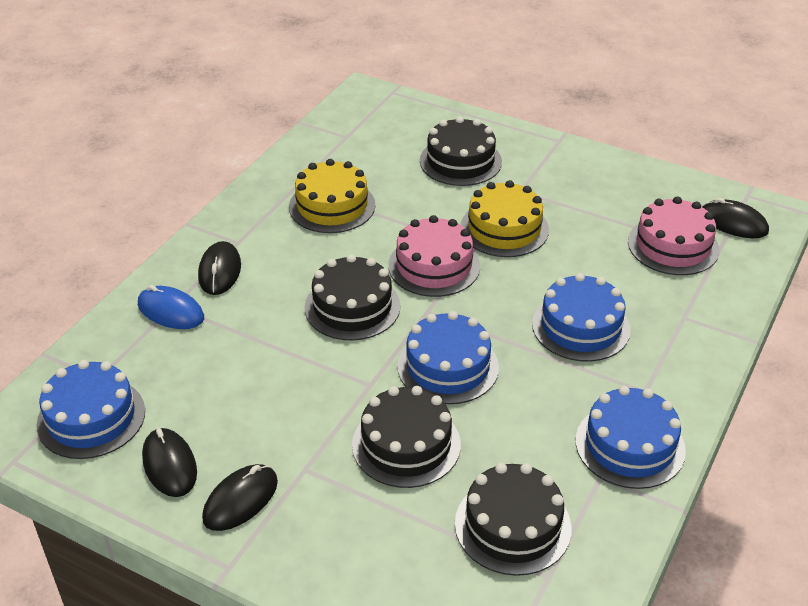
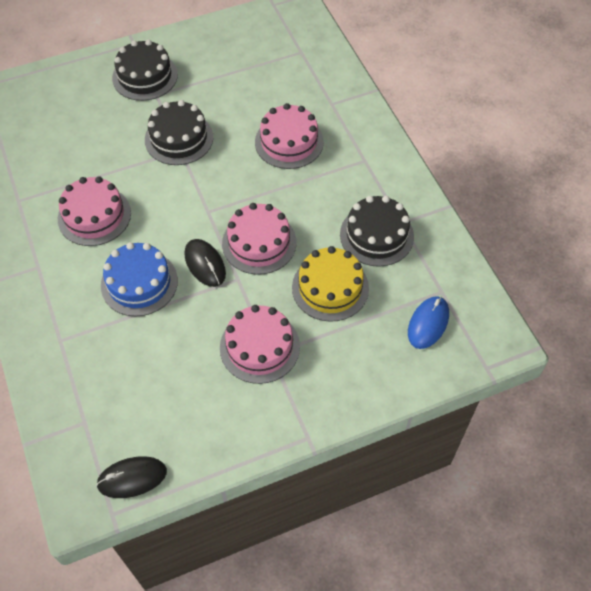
black cake: 4 -> 3
black mouse: 4 -> 2
blue cake: 4 -> 1
pink cake: 2 -> 4
yellow cake: 2 -> 1

